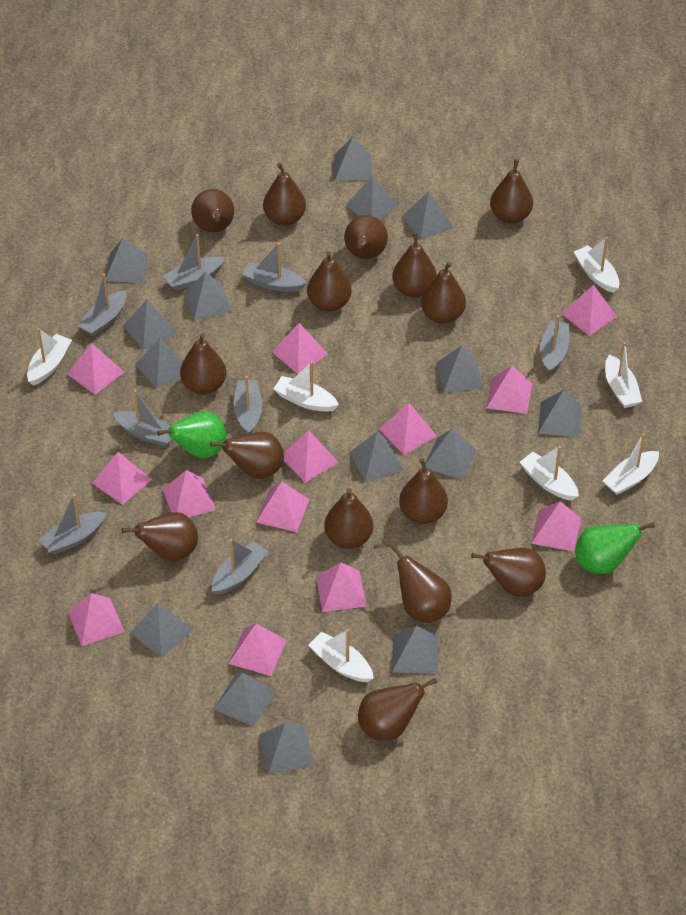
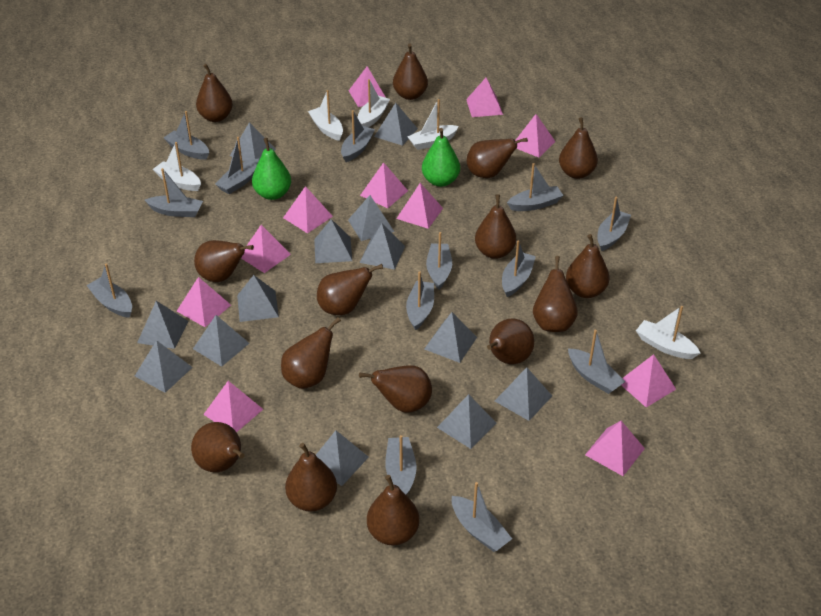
grey boat: 8 -> 13
grey pyramid: 15 -> 13
pink pyramid: 13 -> 11
white boat: 7 -> 5

